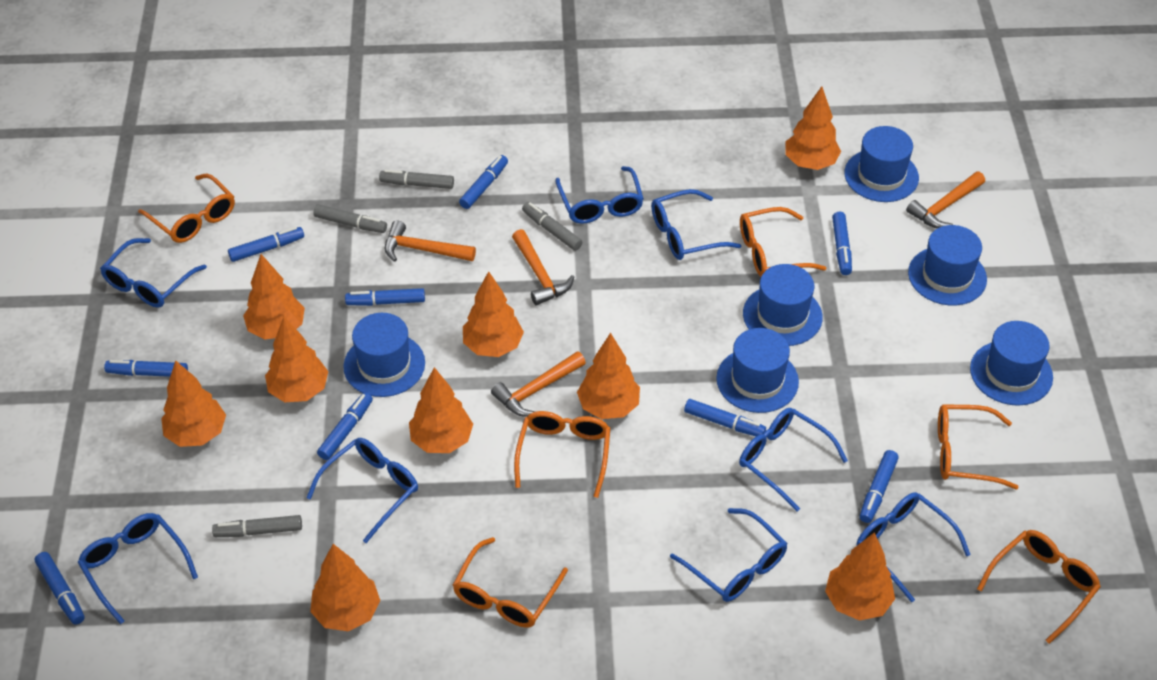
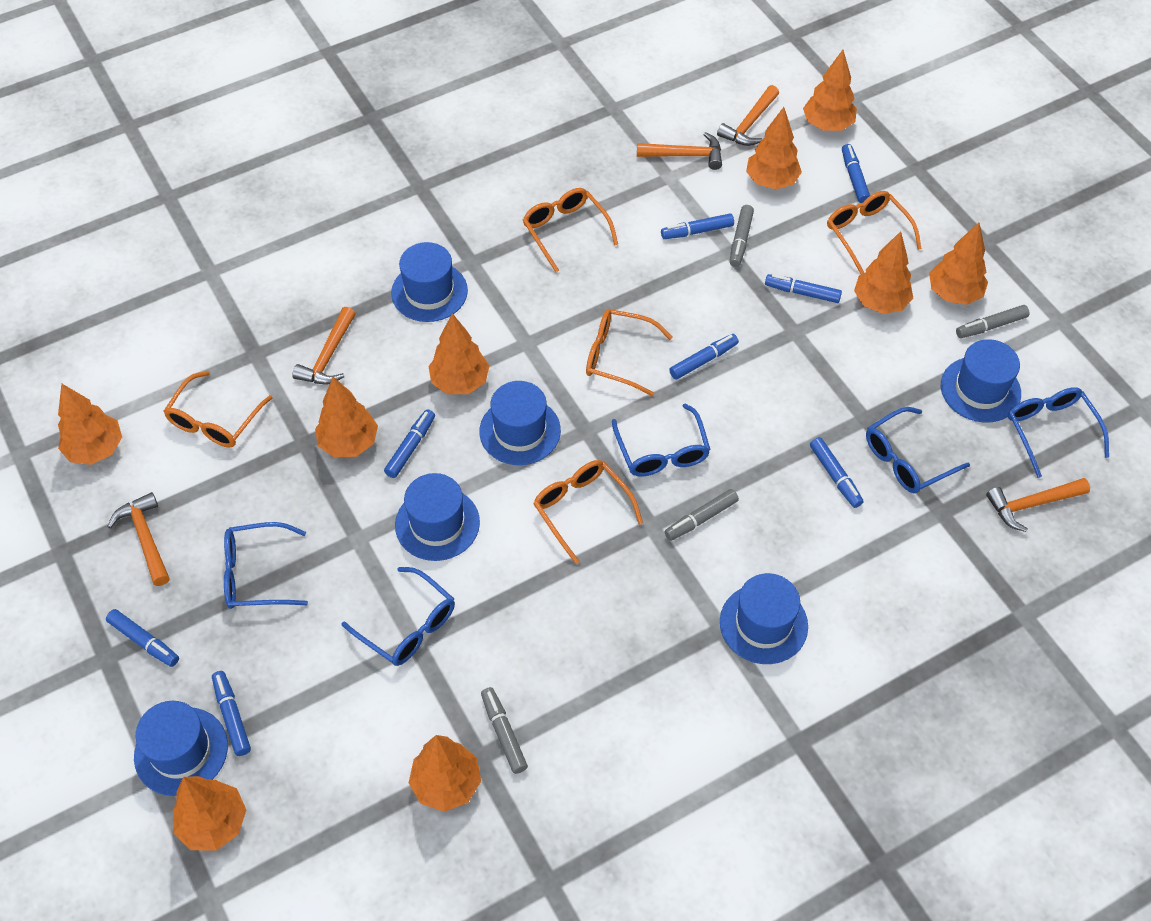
blue glasses: 8 -> 5
blue marker: 9 -> 8
orange glasses: 6 -> 5
orange hammer: 4 -> 5

